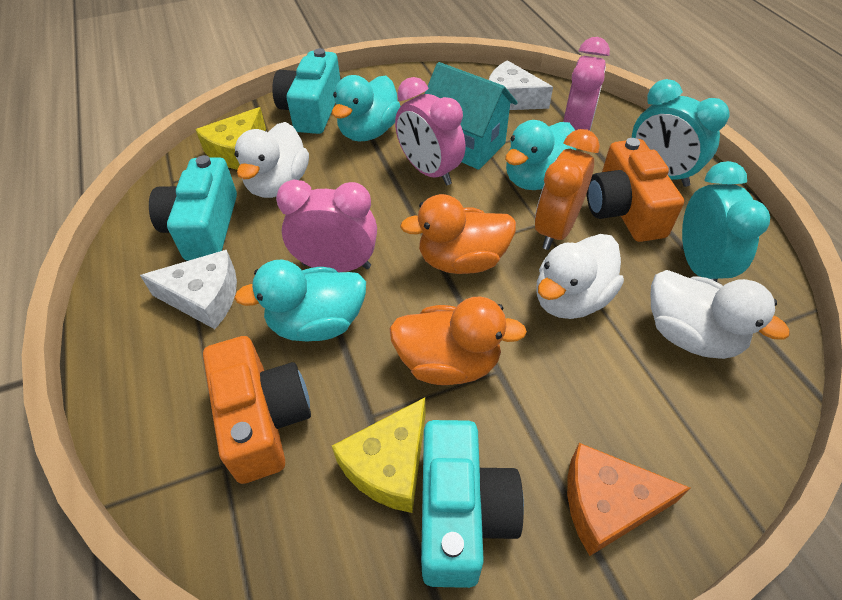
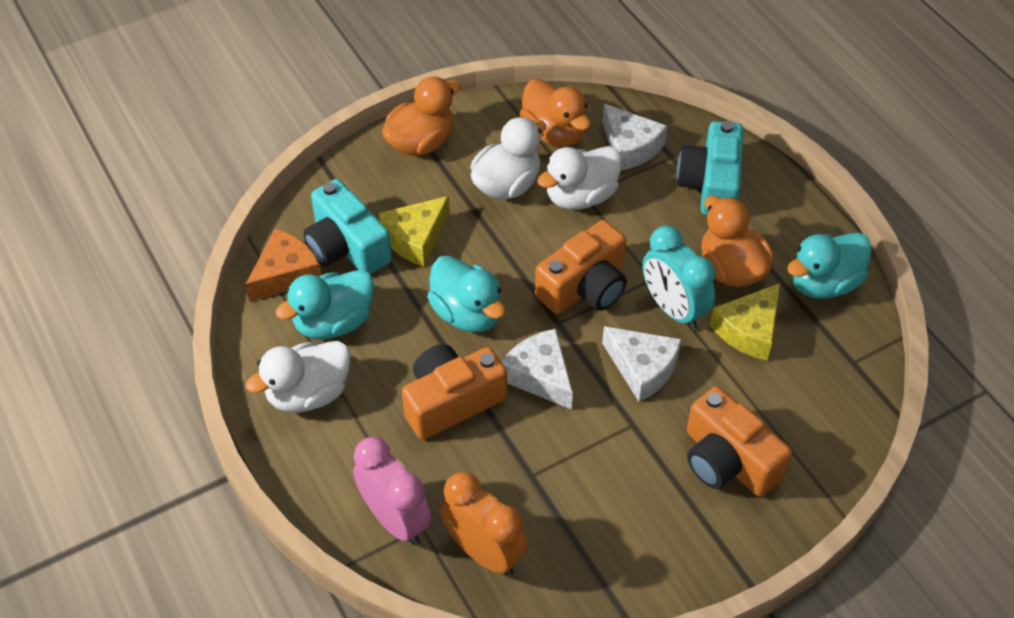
orange camera: 2 -> 3
orange duck: 2 -> 3
pink clock: 3 -> 1
turquoise camera: 3 -> 2
turquoise clock: 2 -> 1
turquoise house: 1 -> 0
white cheese: 2 -> 3

